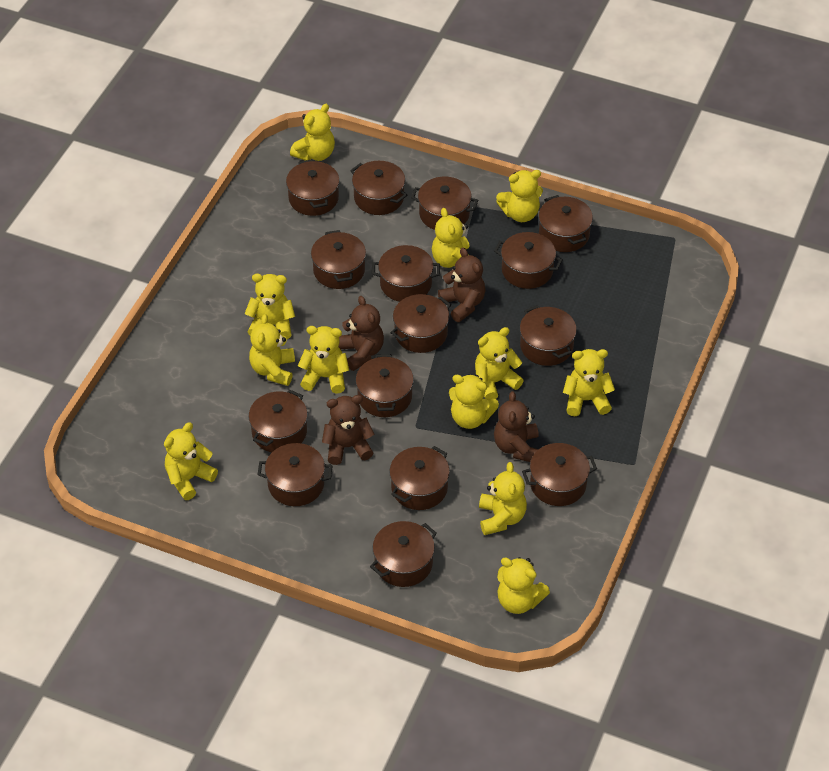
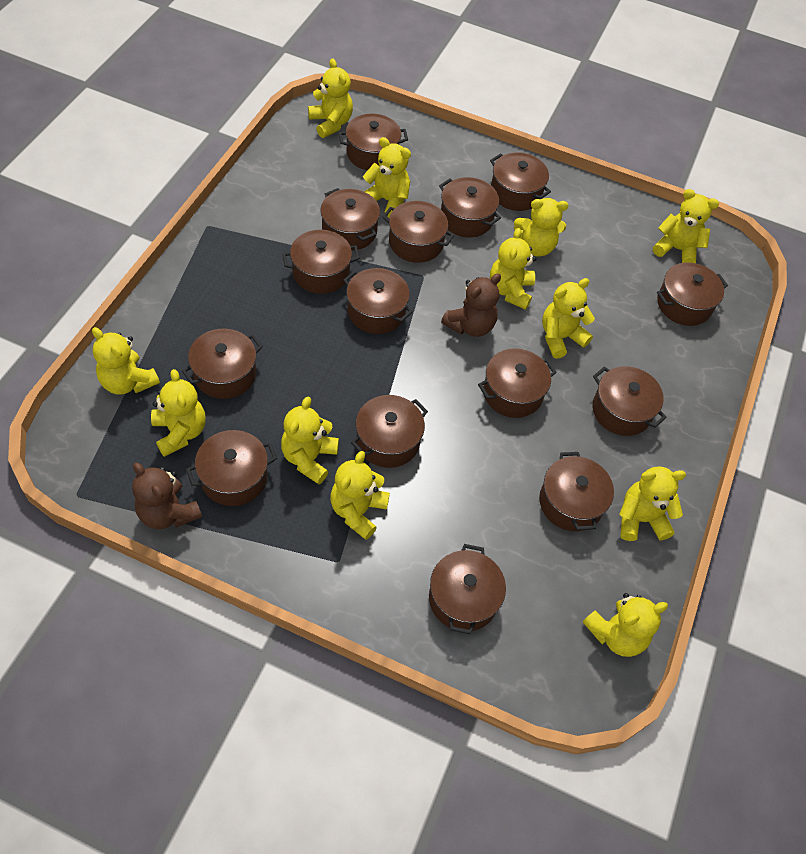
brown teddy bear: 4 -> 2

